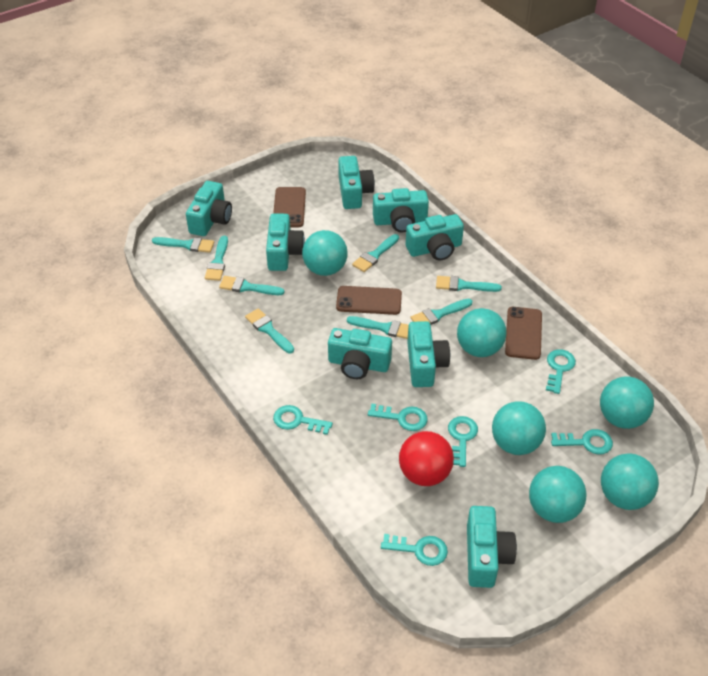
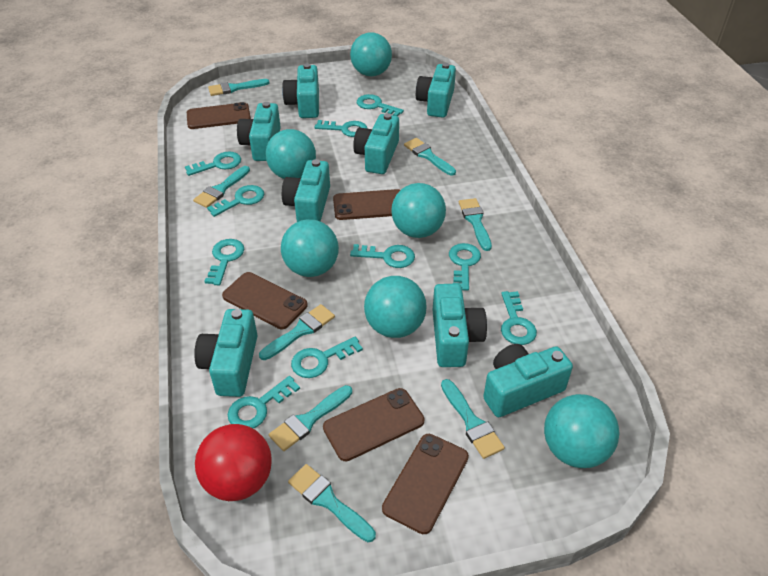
brown phone: 3 -> 5
turquoise key: 6 -> 10

